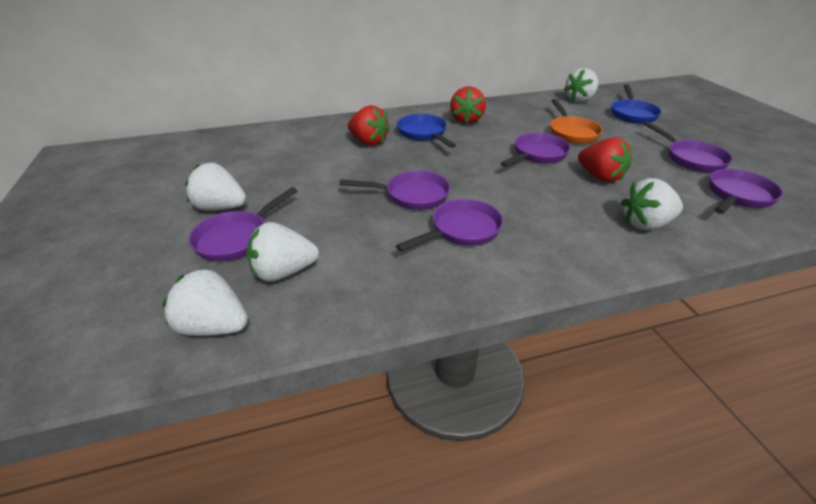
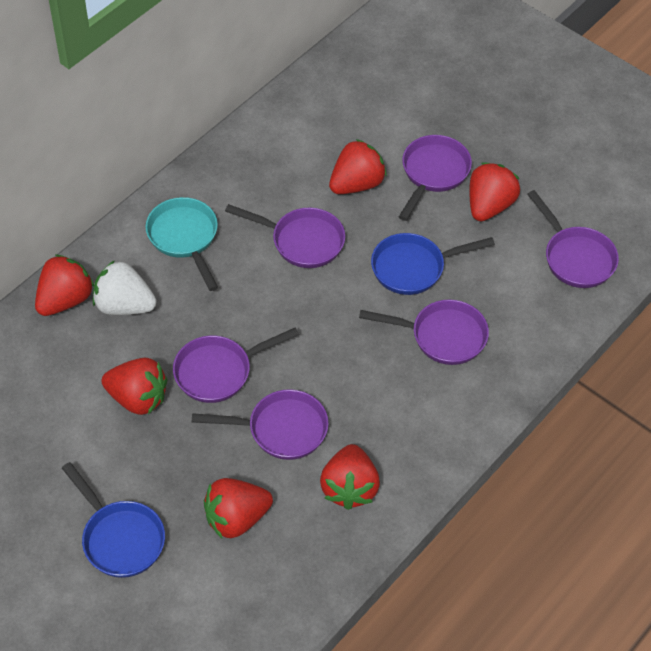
orange pan: 1 -> 0
red strawberry: 3 -> 6
turquoise pan: 0 -> 1
white strawberry: 5 -> 1

